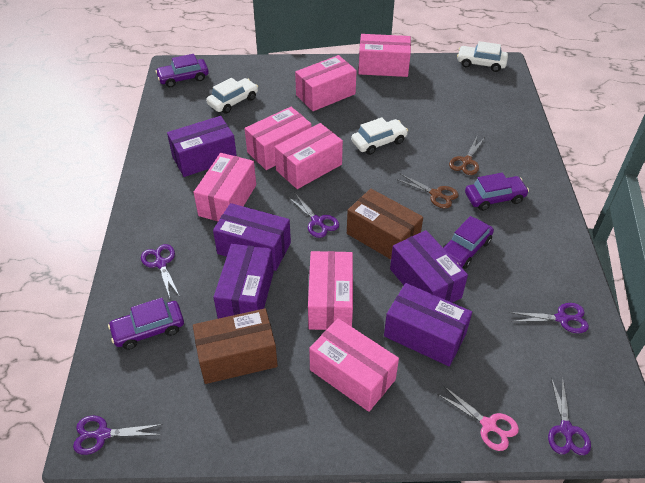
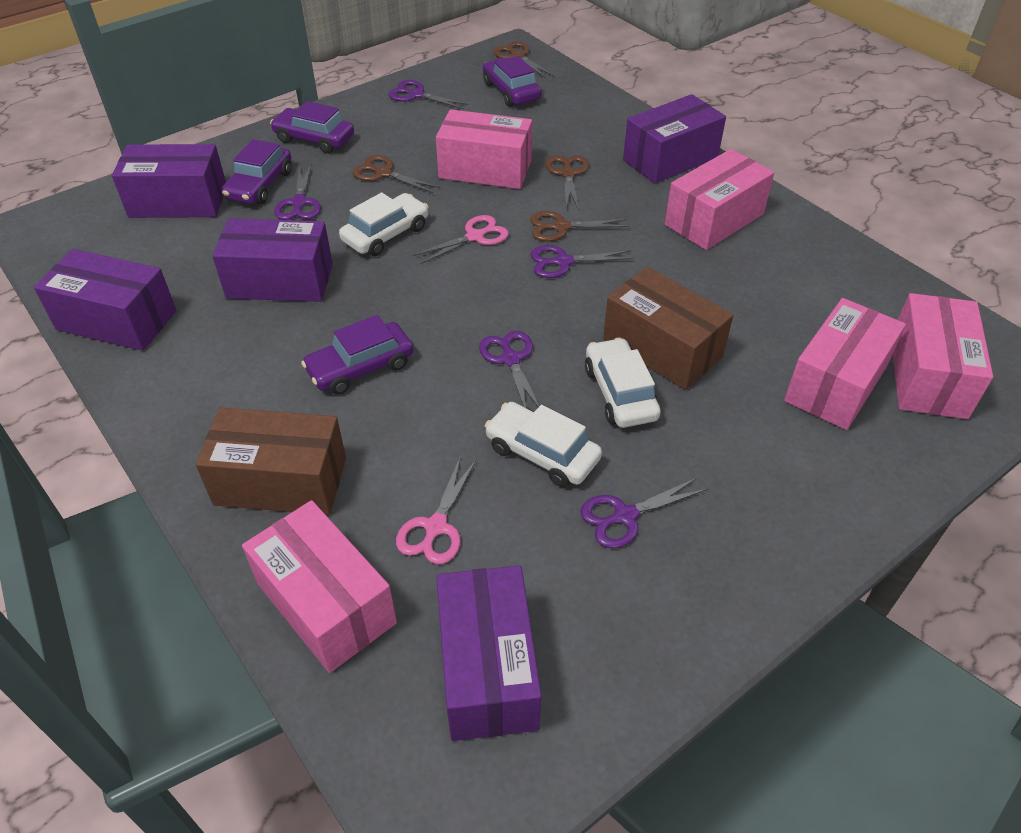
brown scissors: 2 -> 4
pink box: 7 -> 5
pink scissors: 1 -> 2

